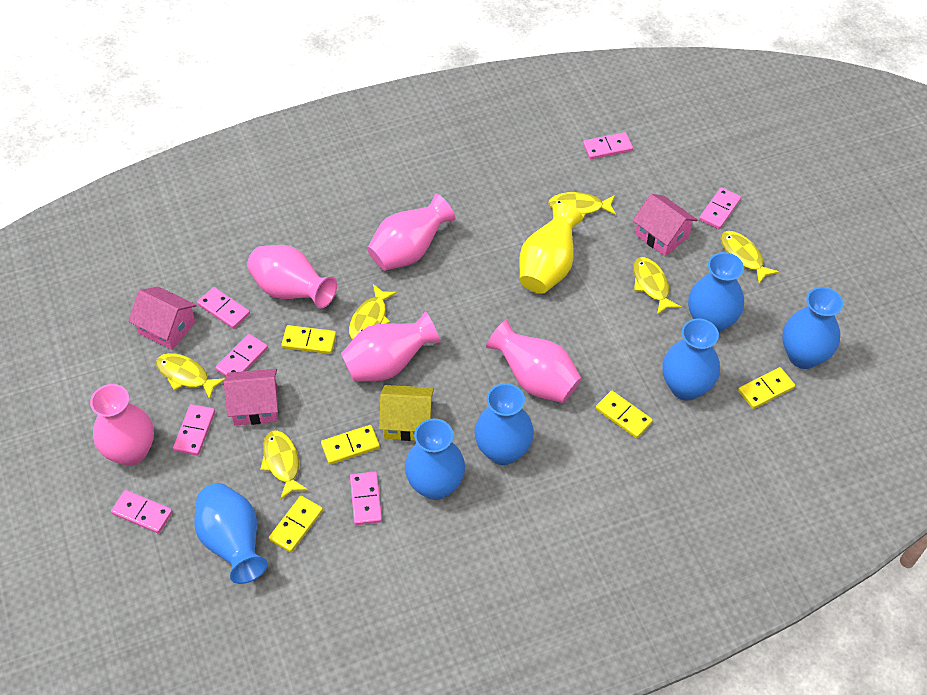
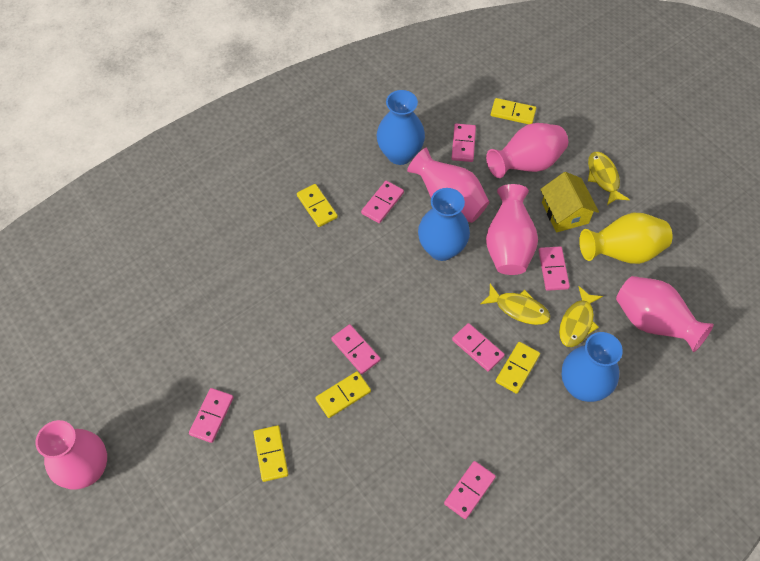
blue vase: 6 -> 3
pink house: 3 -> 0
yellow fish: 6 -> 3

